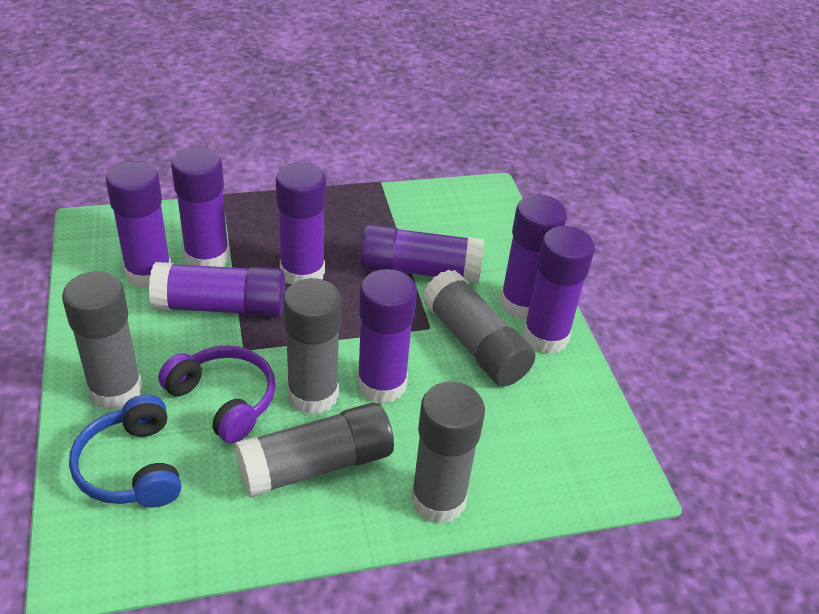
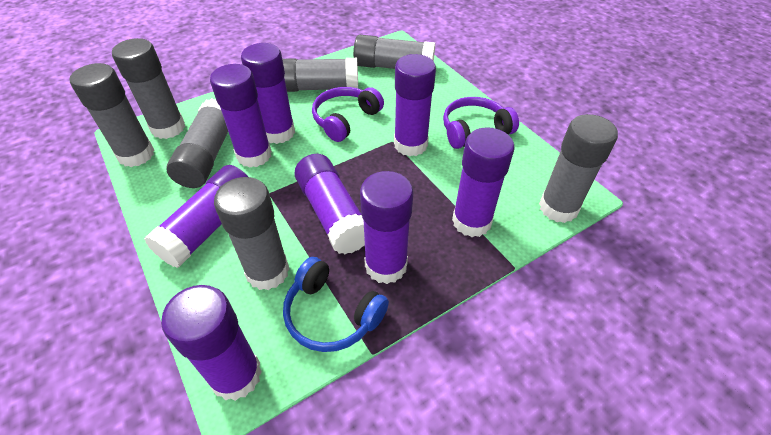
grey glue stick: 5 -> 7
purple headphones: 1 -> 2

